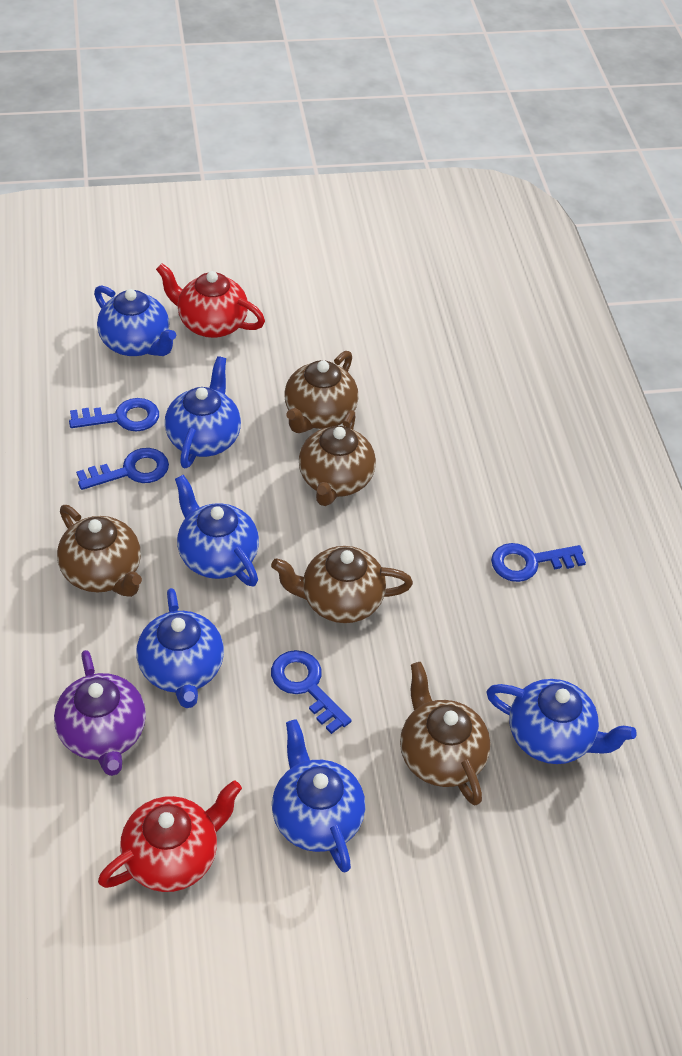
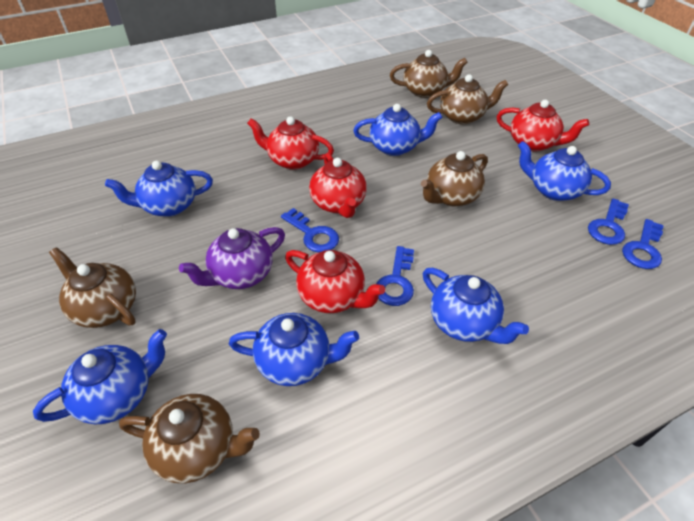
red teapot: 2 -> 4

